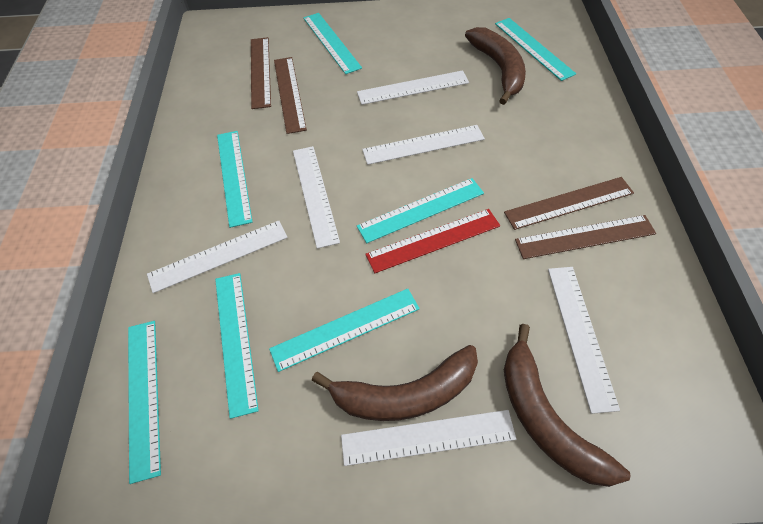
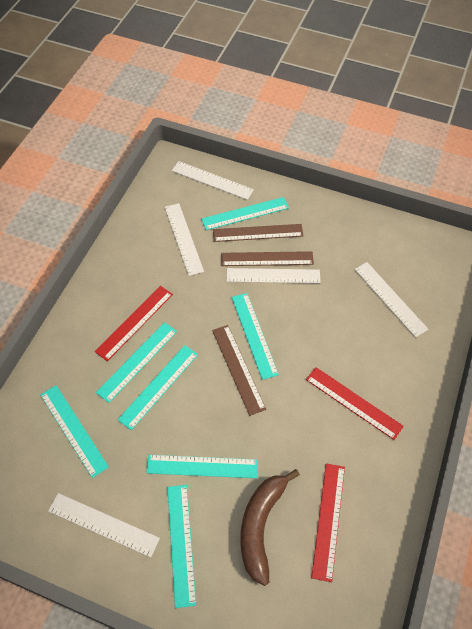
brown banana: 3 -> 1
brown ruler: 4 -> 3
red ruler: 1 -> 3
white ruler: 6 -> 5

